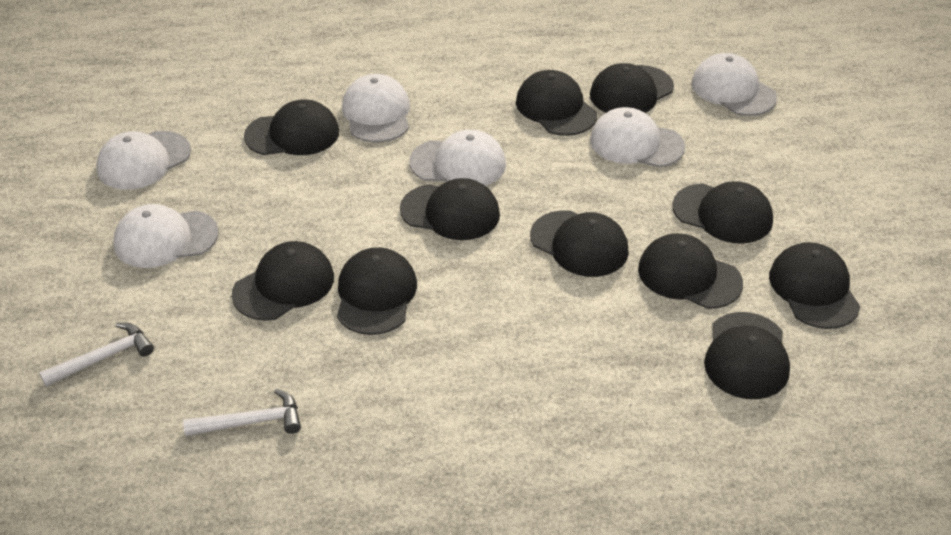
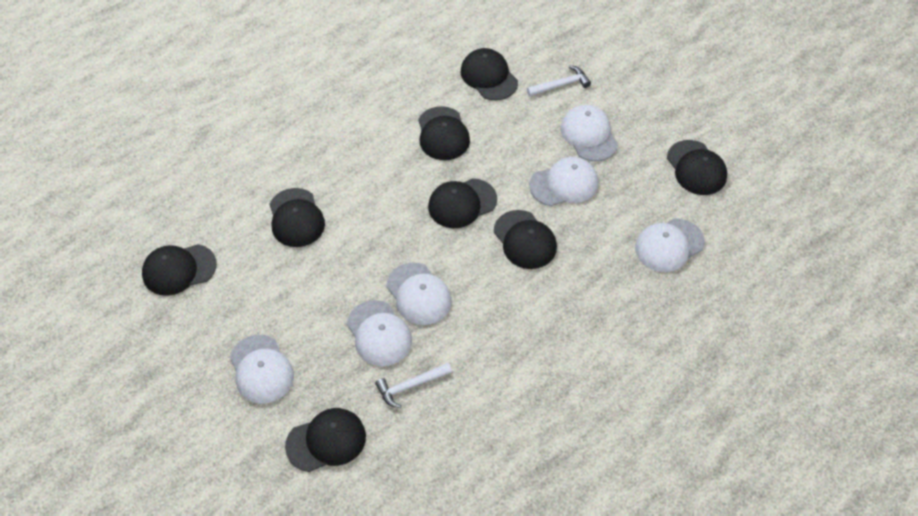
black cap: 11 -> 8

